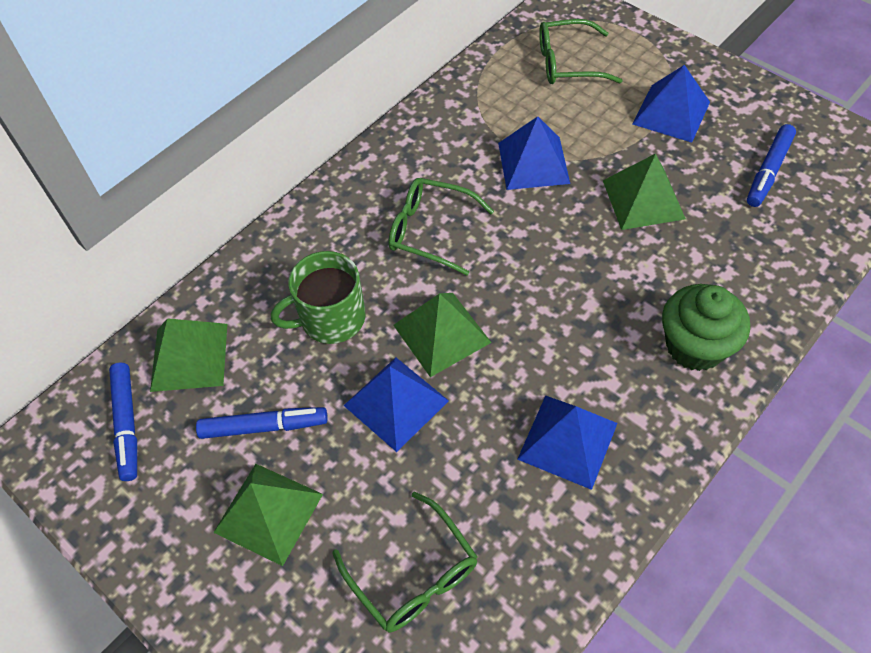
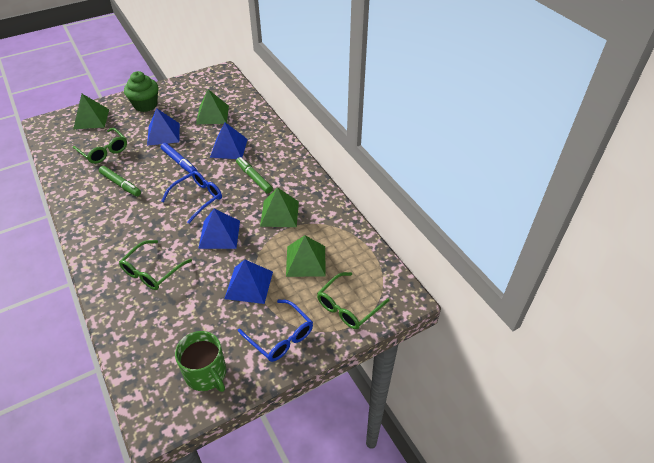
blue glasses: 0 -> 2
blue marker: 3 -> 1
green marker: 0 -> 2

